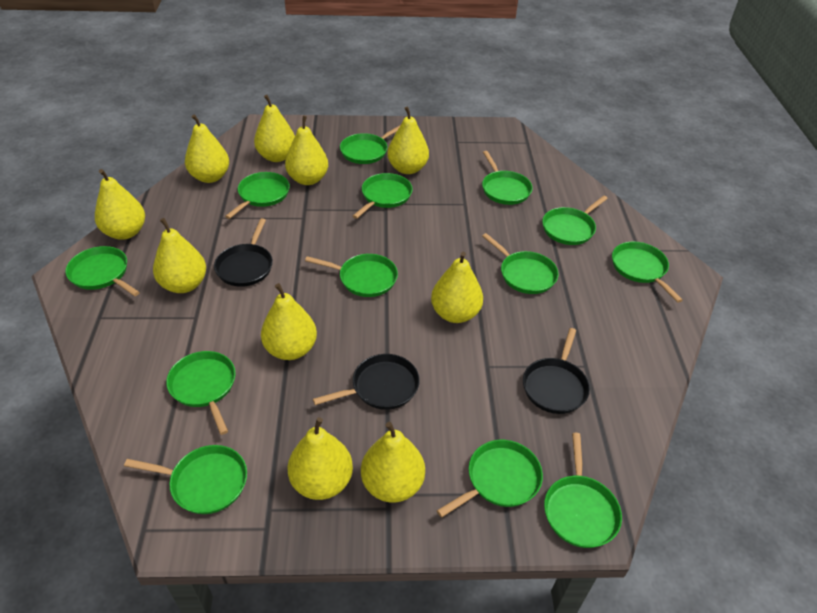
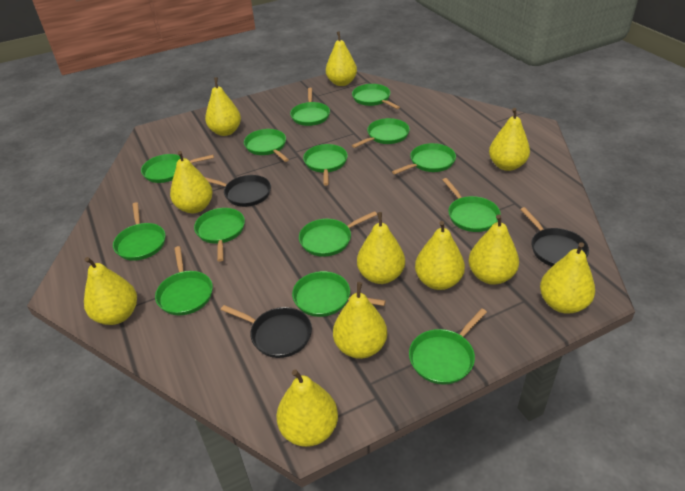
green pan: 13 -> 14
yellow pear: 10 -> 11

